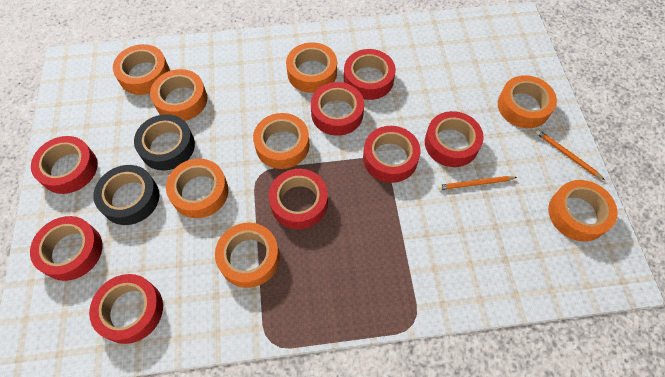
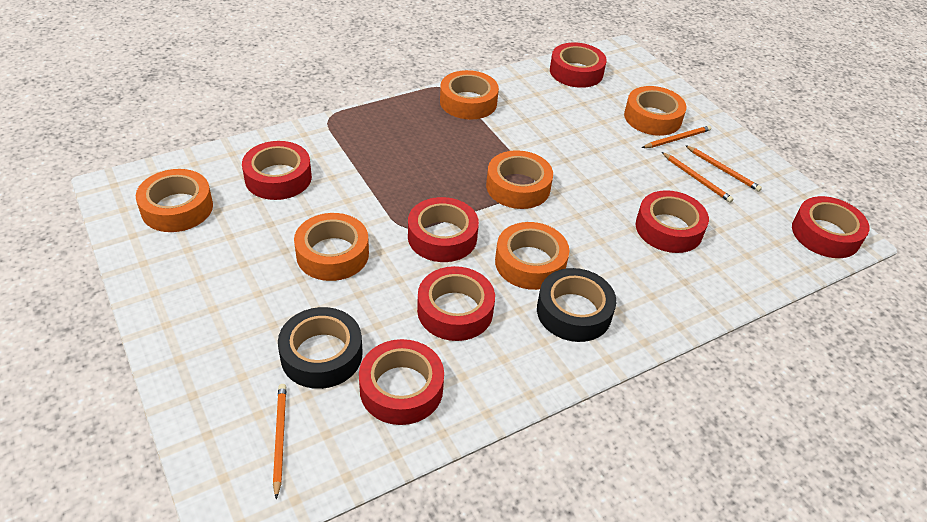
orange pencil: 2 -> 4
orange tape: 8 -> 6
red tape: 8 -> 7

